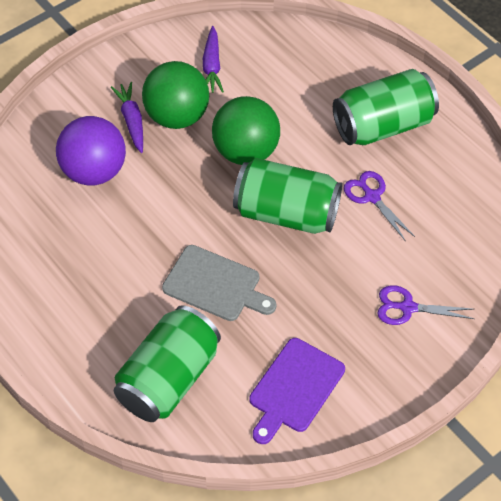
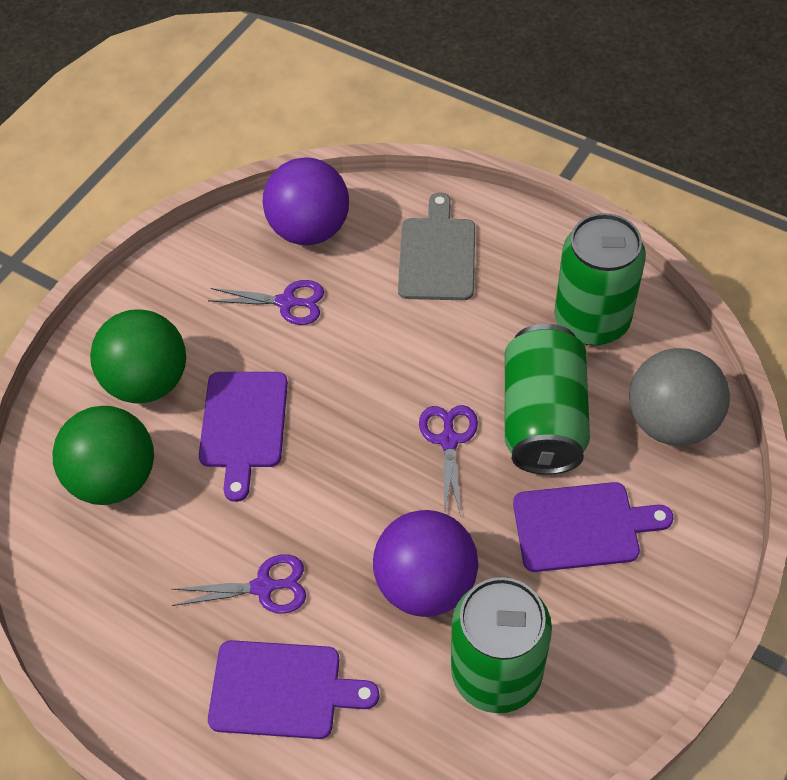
grey ball: 0 -> 1
purple ball: 1 -> 2
purple carrot: 2 -> 0
purple cutting board: 1 -> 3
purple scissors: 2 -> 3

